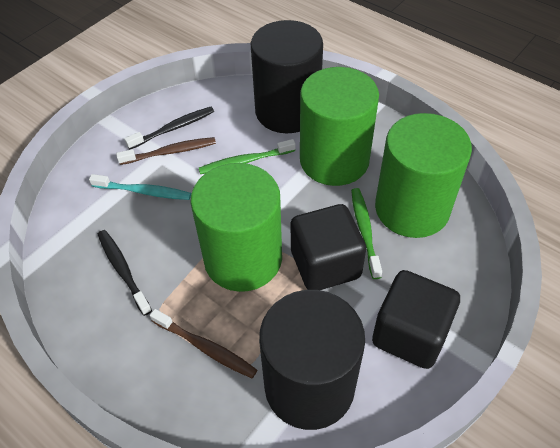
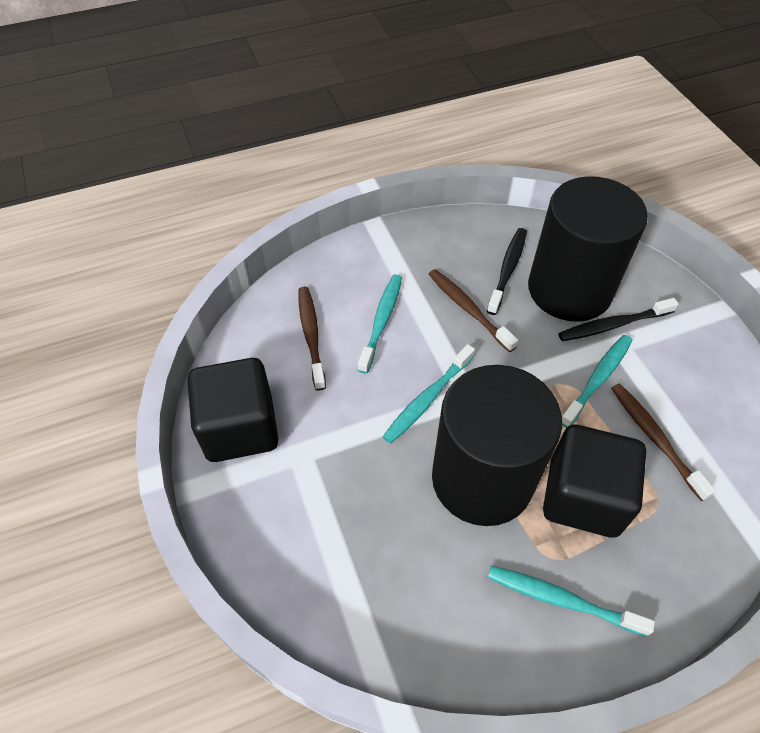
brown toothbrush: 2 -> 3
green cylinder: 3 -> 0
green toothbrush: 2 -> 0
turquoise toothbrush: 1 -> 4

